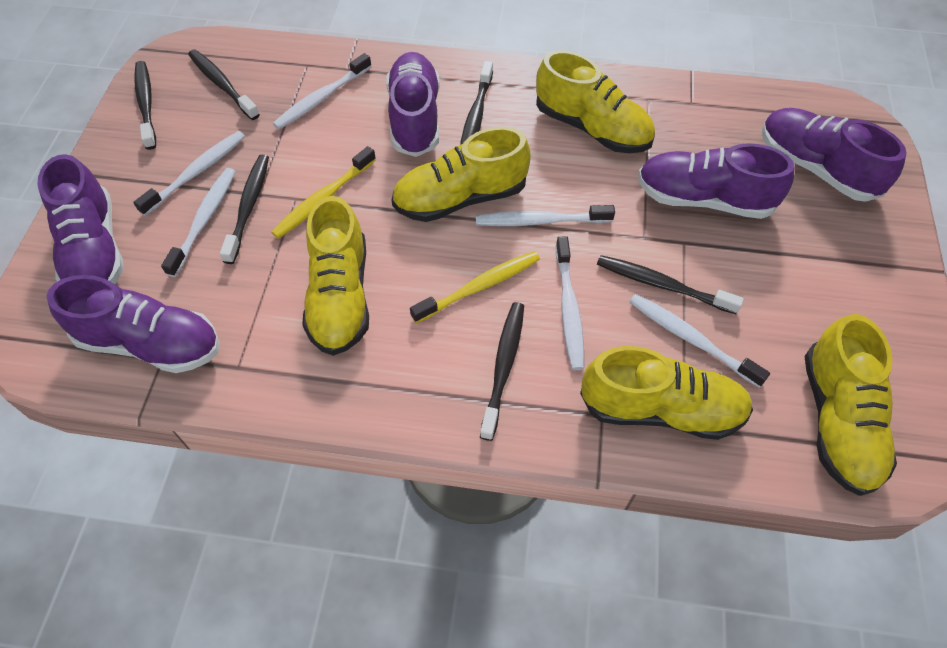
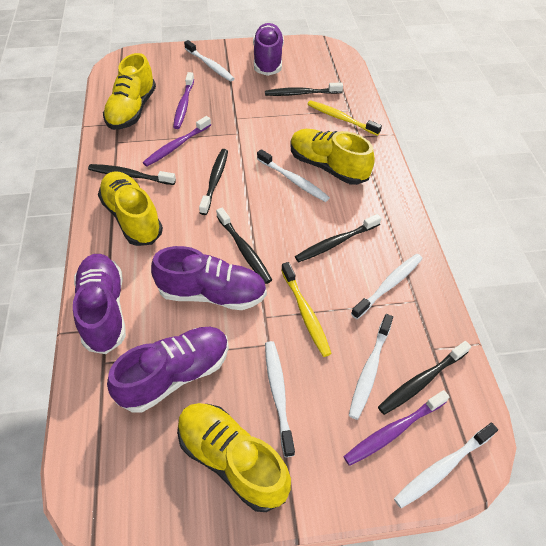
purple shoe: 5 -> 4
purple toothbrush: 0 -> 3
yellow shoe: 5 -> 4

